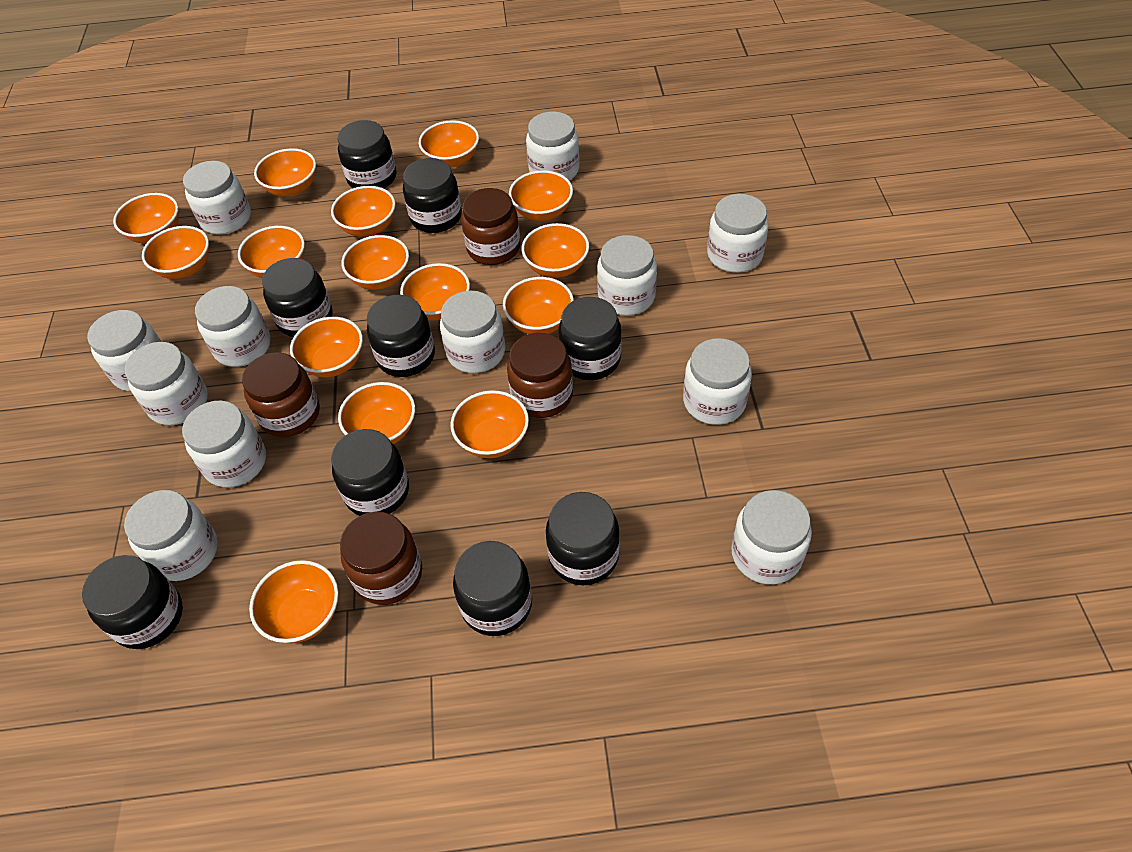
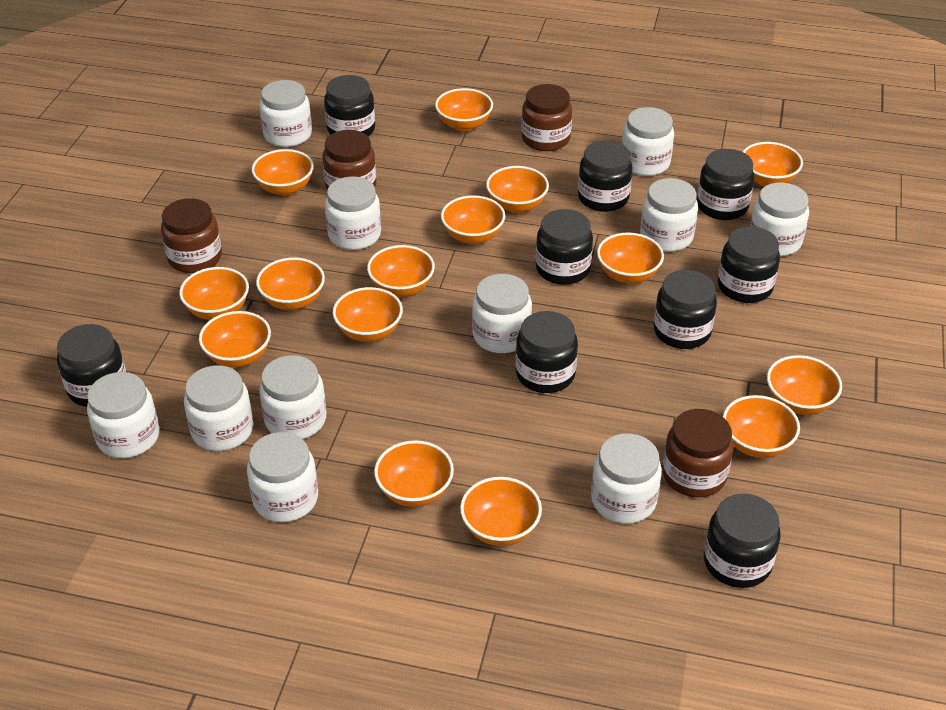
white jar: 12 -> 11

